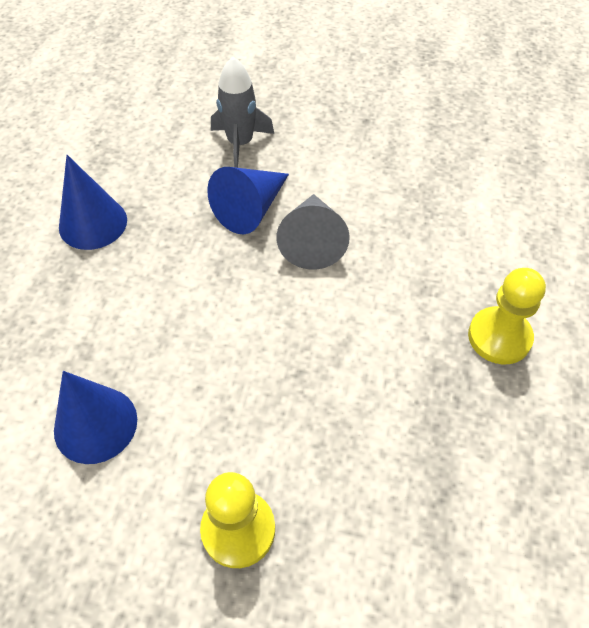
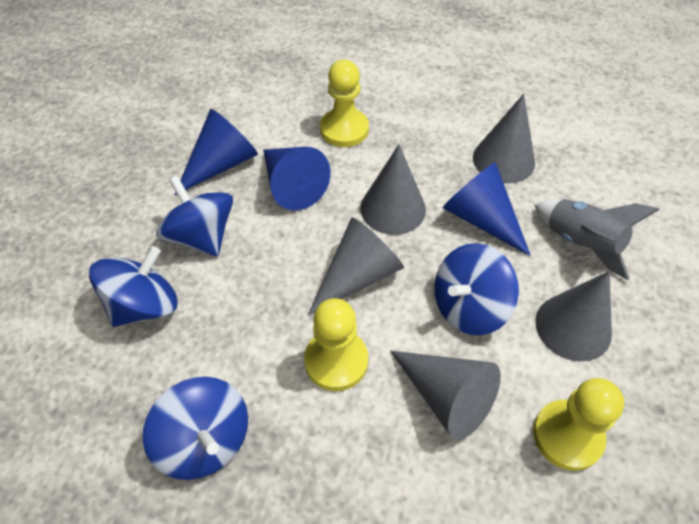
blue spinning top: 0 -> 4
grey cone: 1 -> 5
yellow pawn: 2 -> 3

